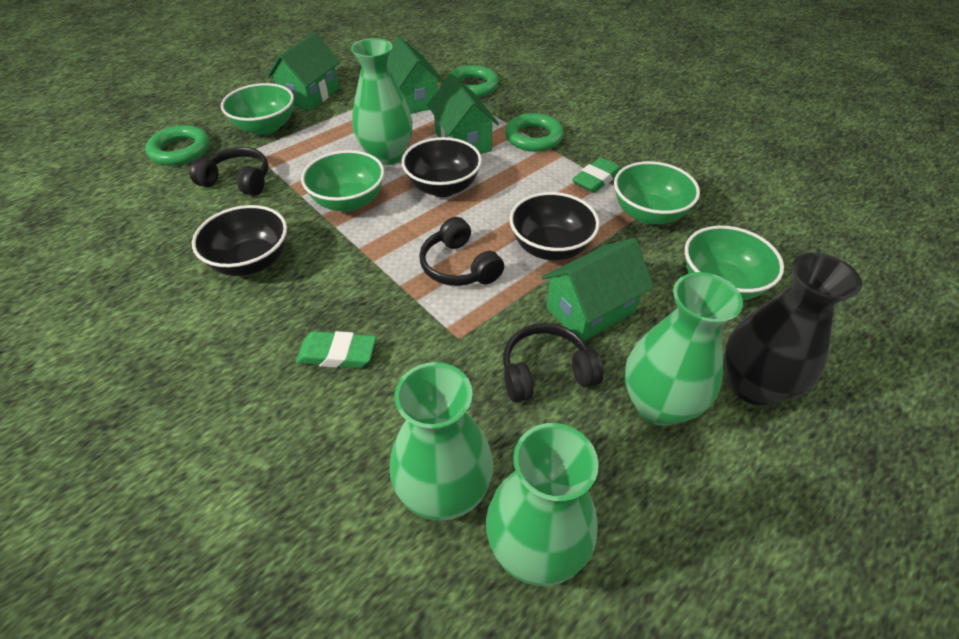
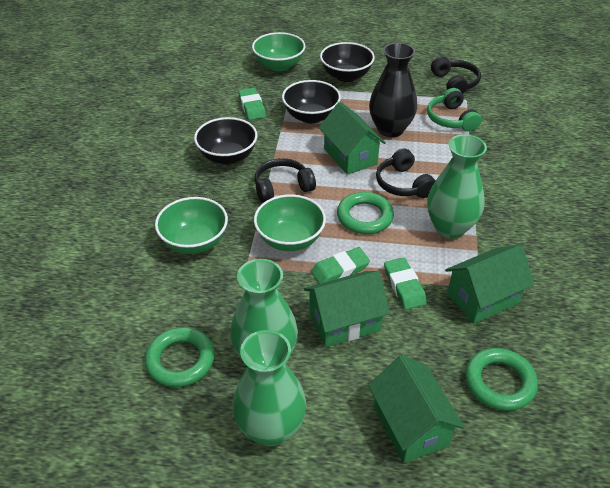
green bowl: 4 -> 3
green eraser: 2 -> 3
green headphones: 0 -> 1
green vase: 4 -> 3

